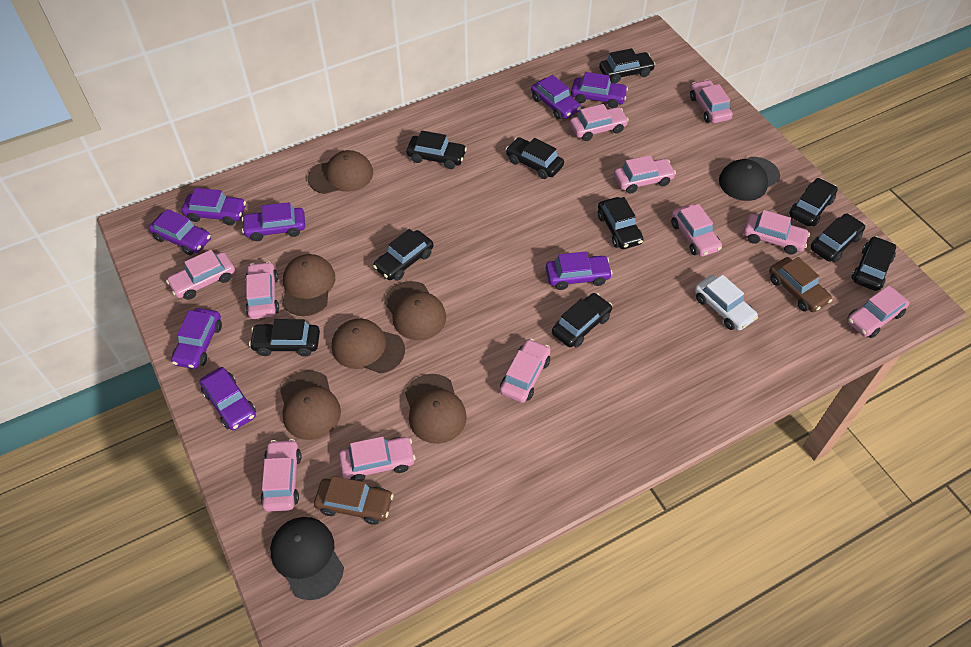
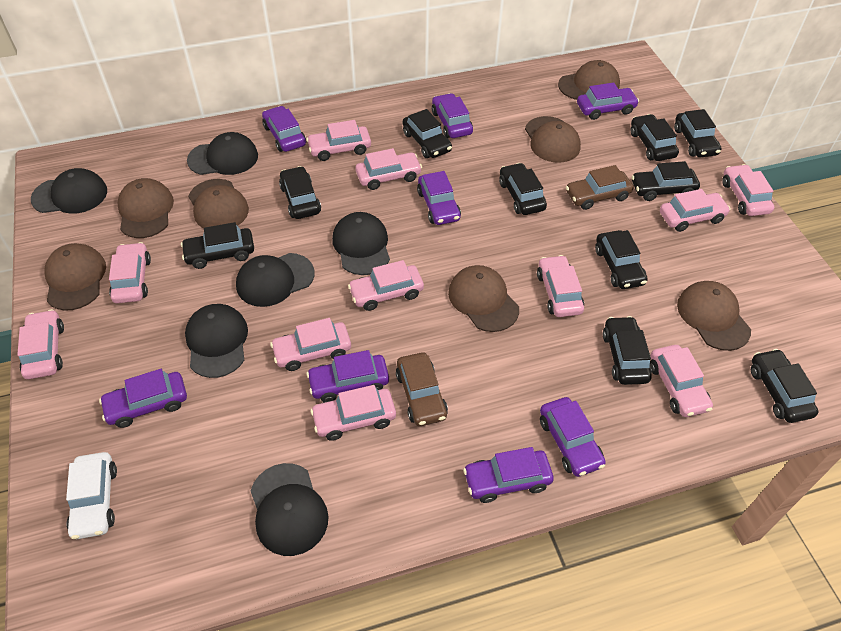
black cap: 2 -> 6
brown cap: 6 -> 7

